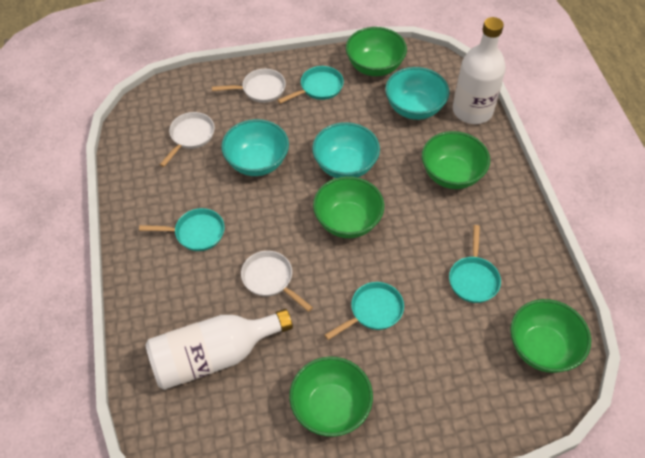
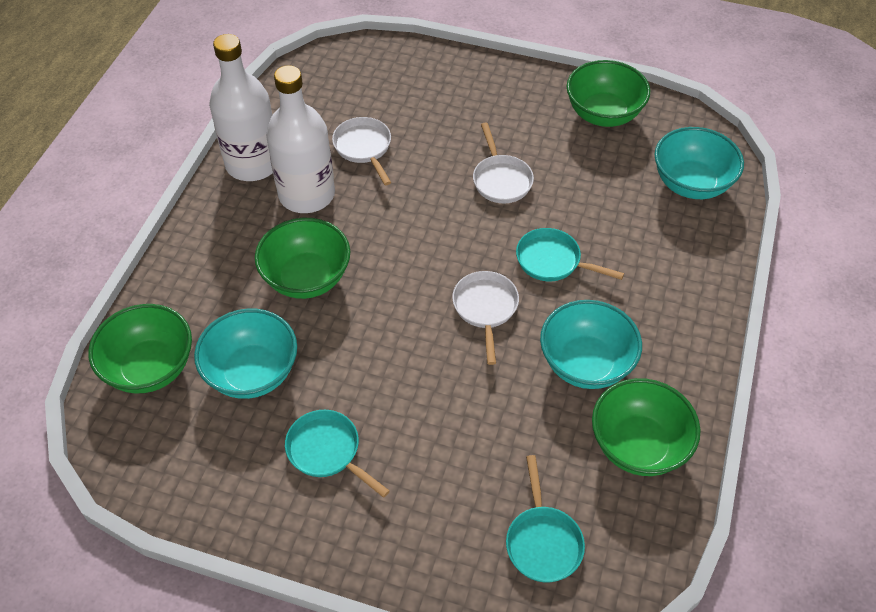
green bowl: 5 -> 4
turquoise pan: 4 -> 3

